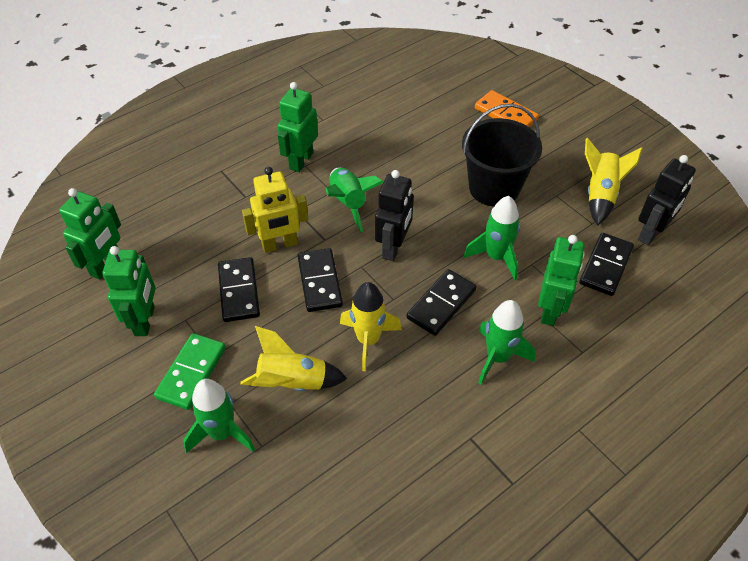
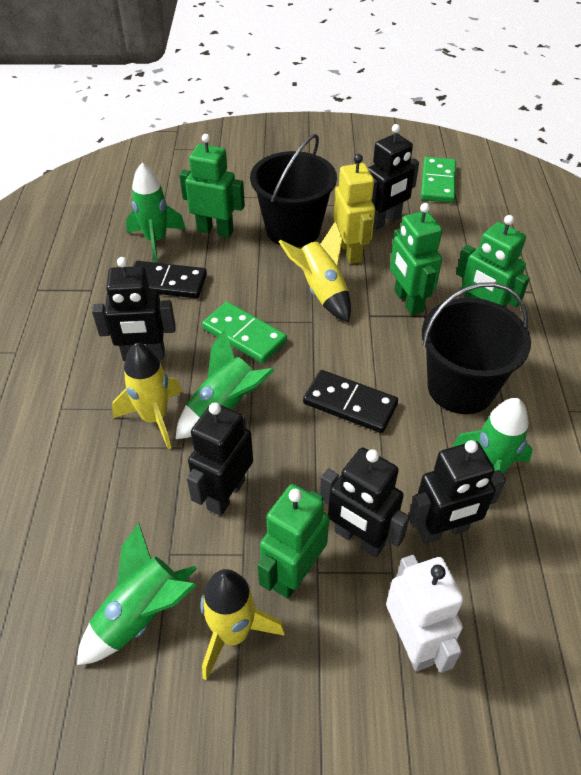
black bucket: 1 -> 2
black domino: 4 -> 2
black robot: 2 -> 5
green domino: 1 -> 2
orange domino: 1 -> 0
white robot: 0 -> 1

